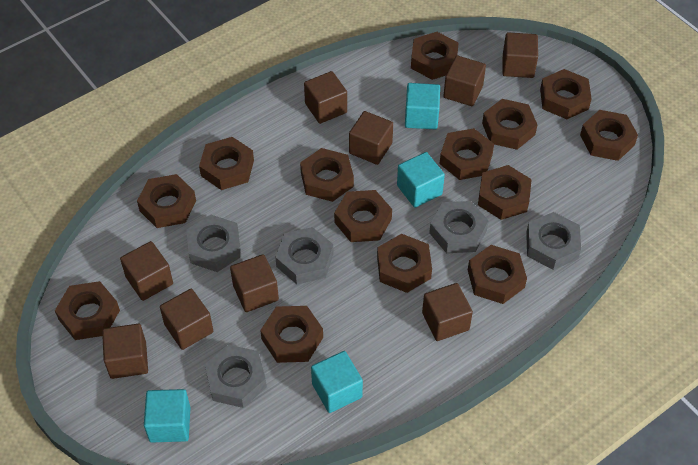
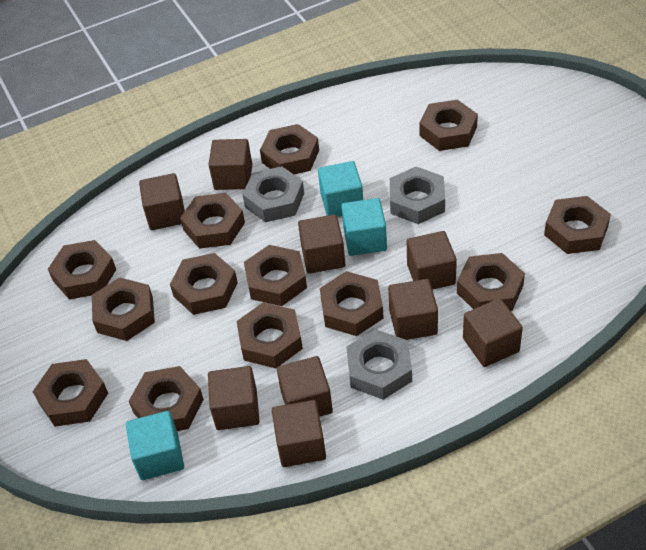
brown nut: 14 -> 13
grey nut: 5 -> 3
turquoise cube: 4 -> 3

